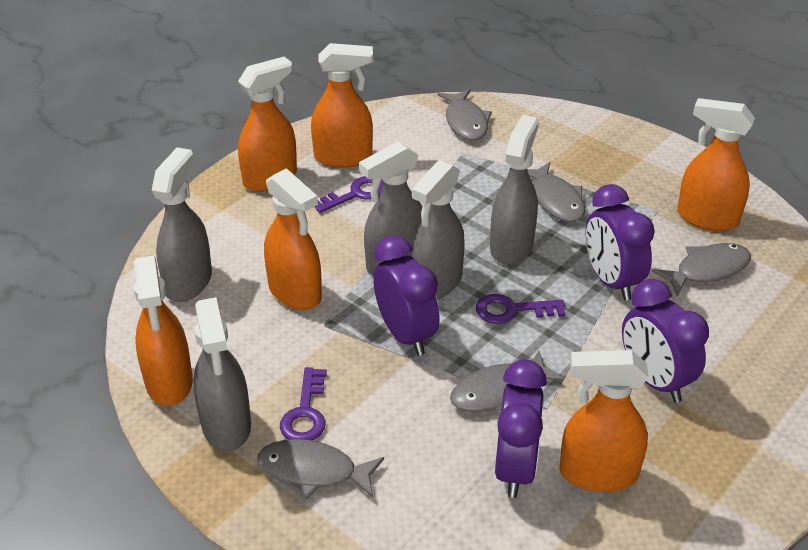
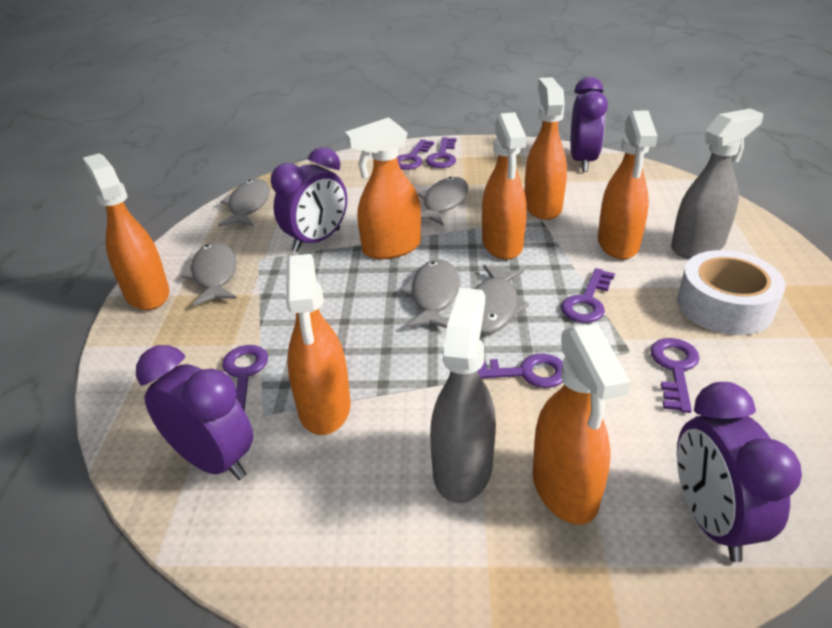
grey spray bottle: 5 -> 2
orange spray bottle: 6 -> 7
purple key: 3 -> 6
white tape: 0 -> 1

